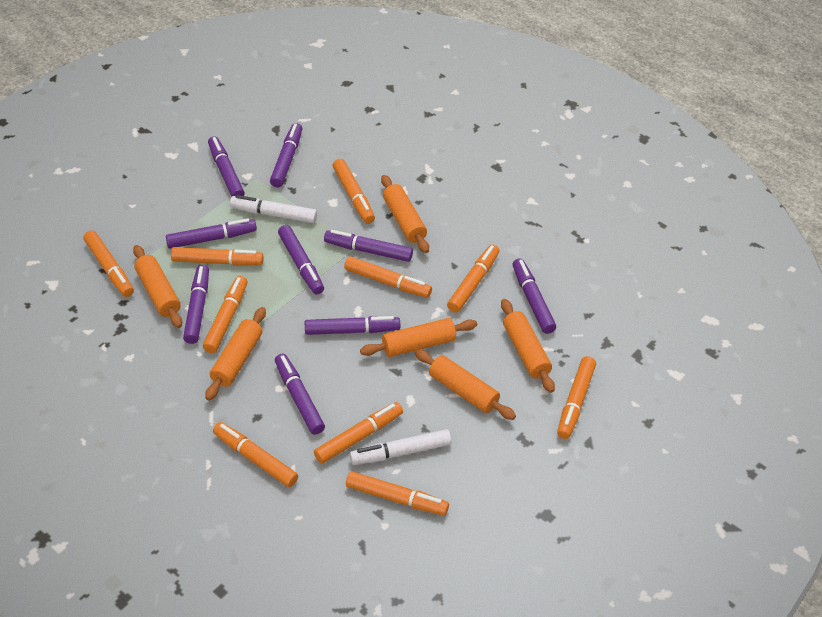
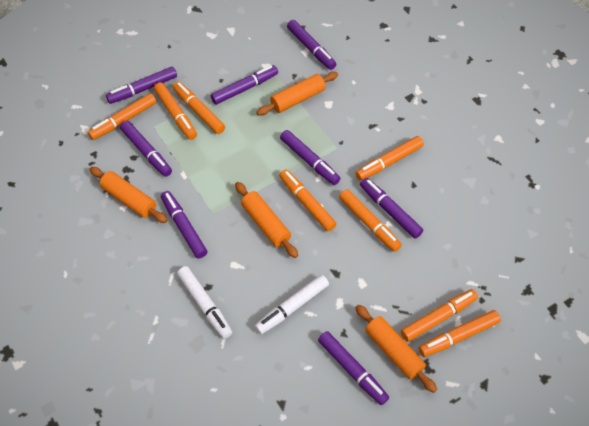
orange marker: 10 -> 8
orange rolling pin: 6 -> 4
purple marker: 9 -> 8

